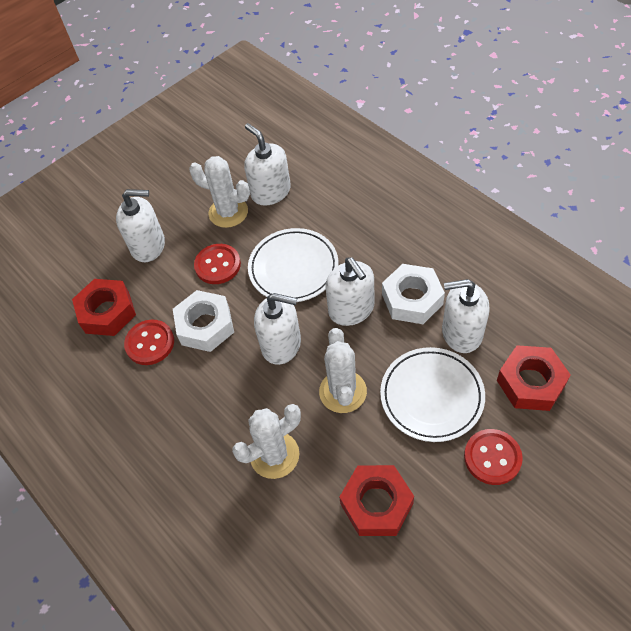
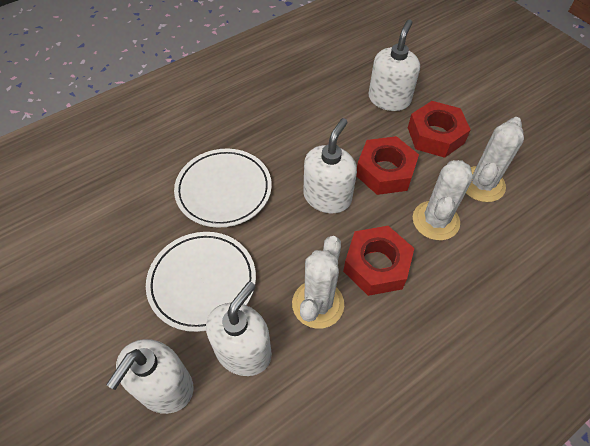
red button: 3 -> 0
white nut: 2 -> 0
white soap dispenser: 5 -> 4

